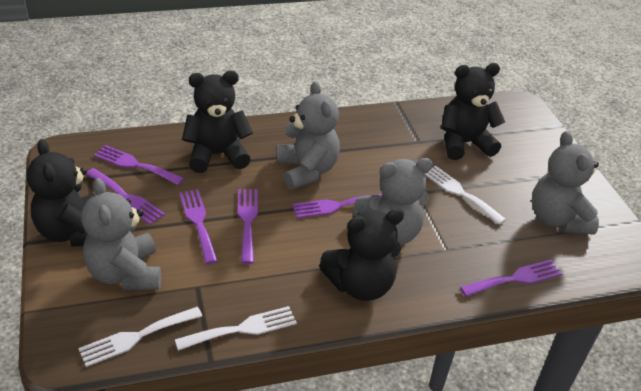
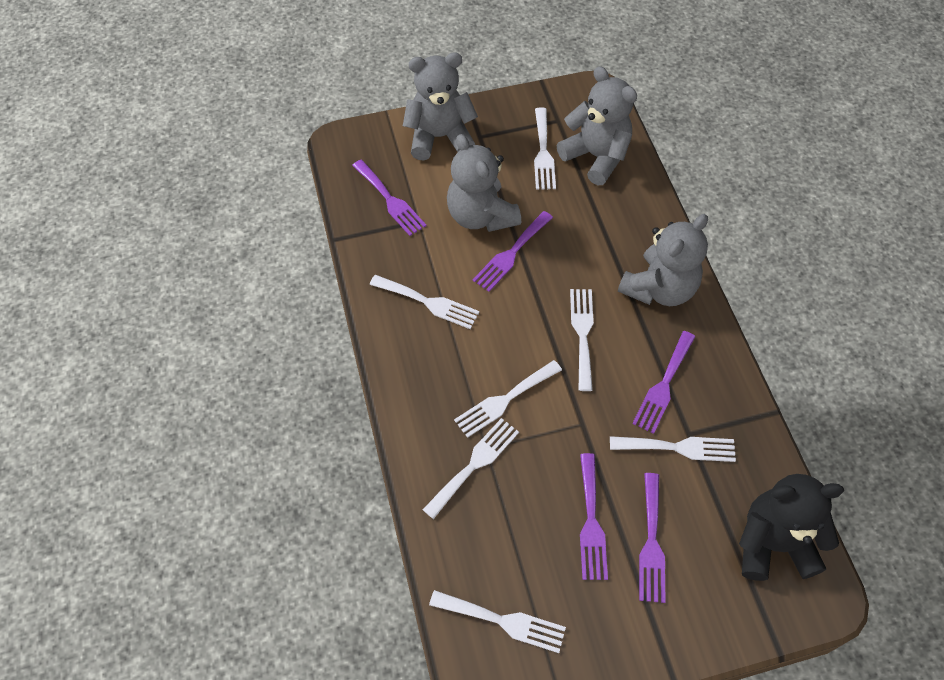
black teddy bear: 4 -> 1
purple fork: 6 -> 5
white fork: 3 -> 7

